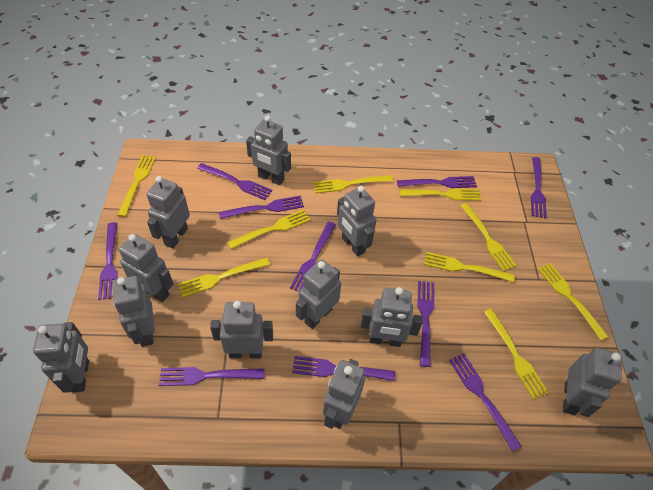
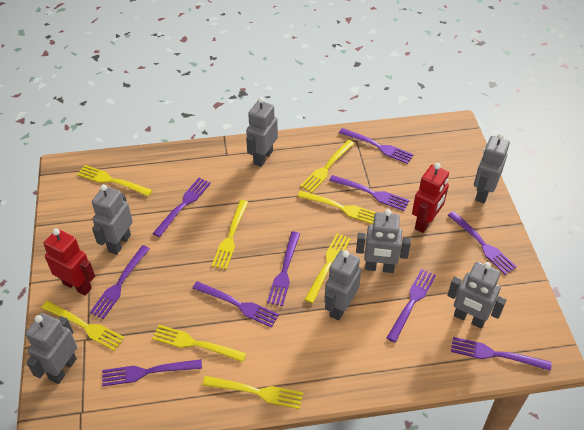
grey robot: 11 -> 7
red robot: 0 -> 2
yellow fork: 9 -> 8

